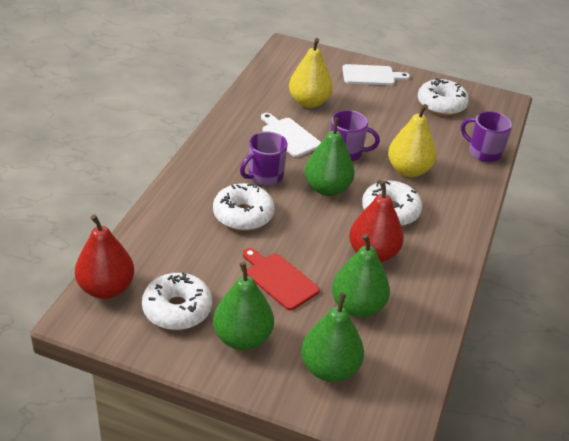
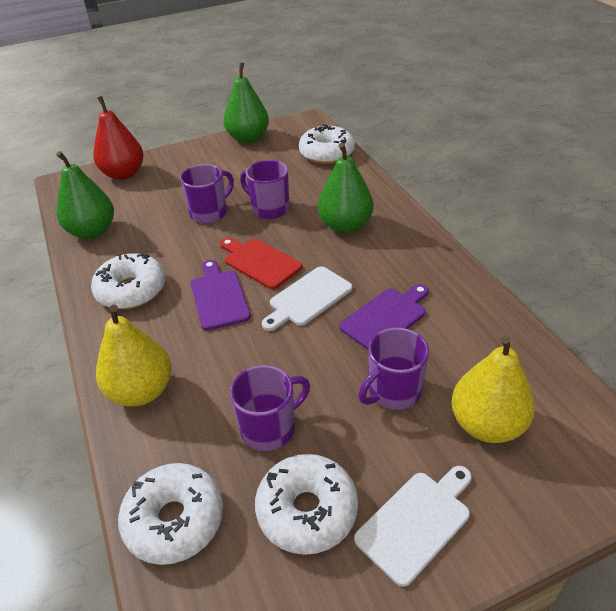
green pear: 4 -> 3
purple cutting board: 0 -> 2
purple mug: 3 -> 4
red pear: 2 -> 1

